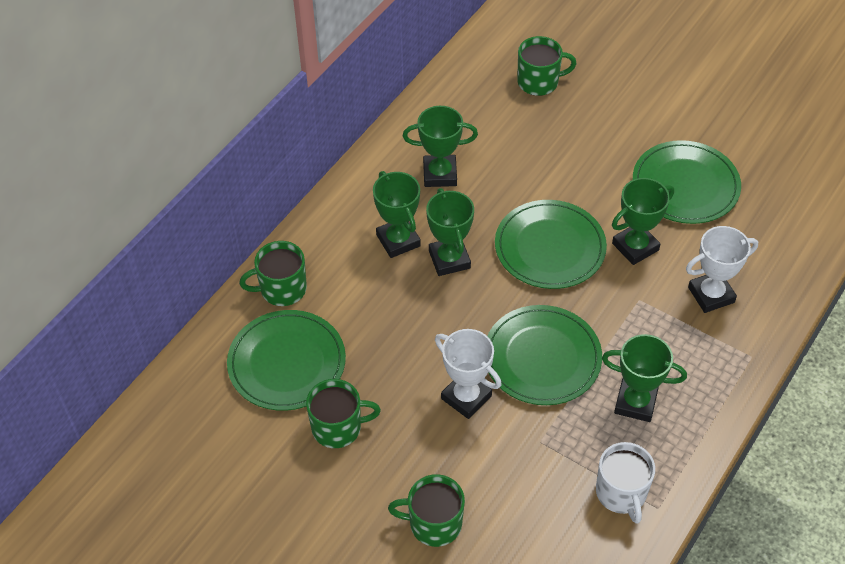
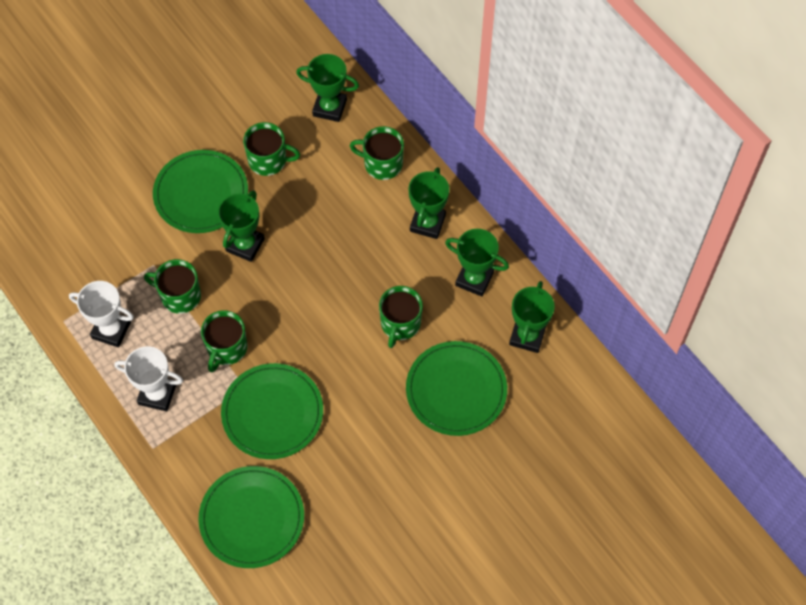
green mug: 4 -> 5
white mug: 1 -> 0

